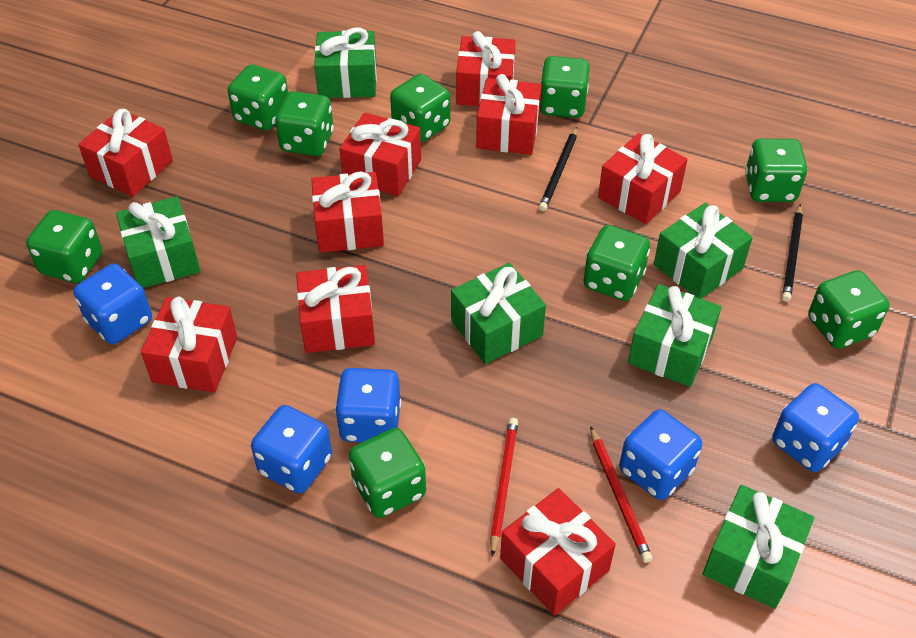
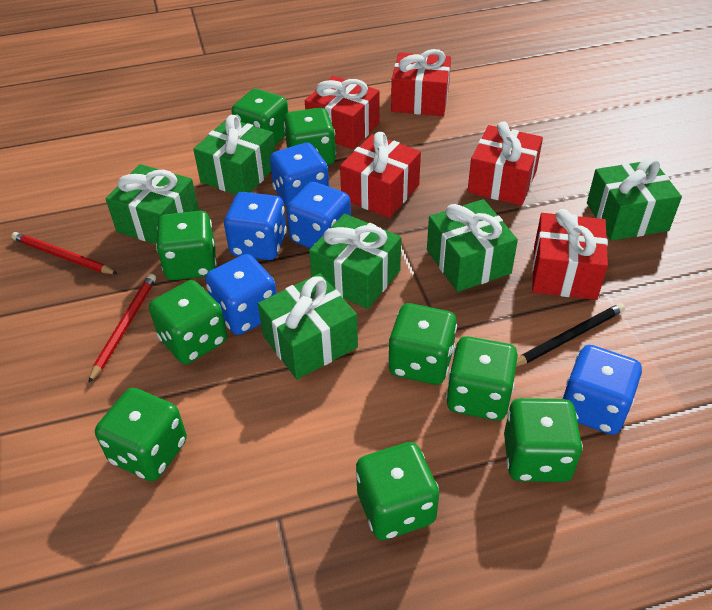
black pencil: 2 -> 1
red gift: 9 -> 5

